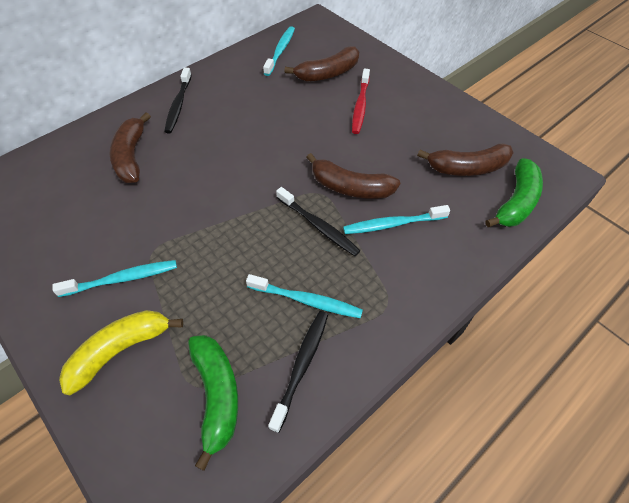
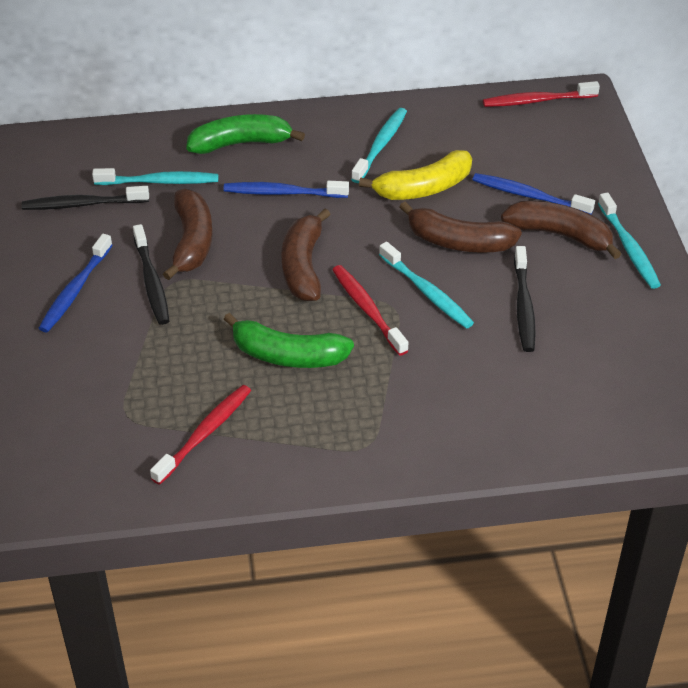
blue toothbrush: 0 -> 3
red toothbrush: 1 -> 3

